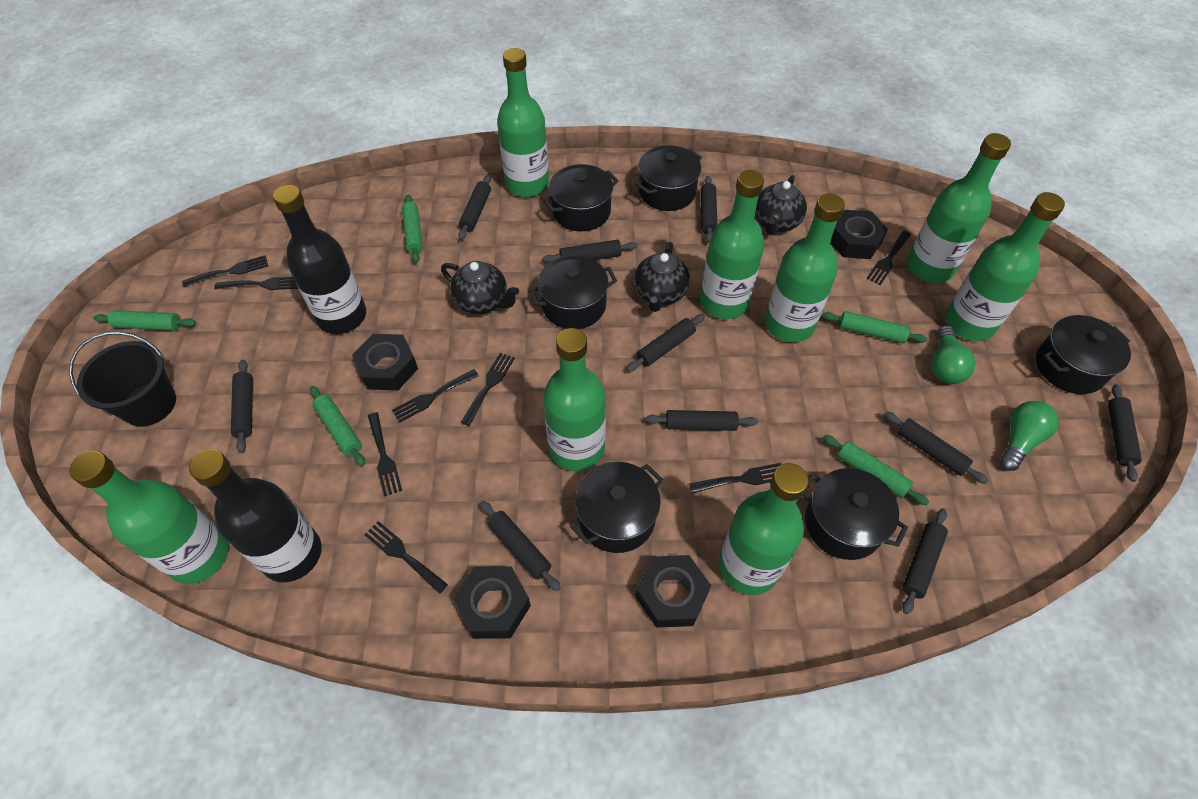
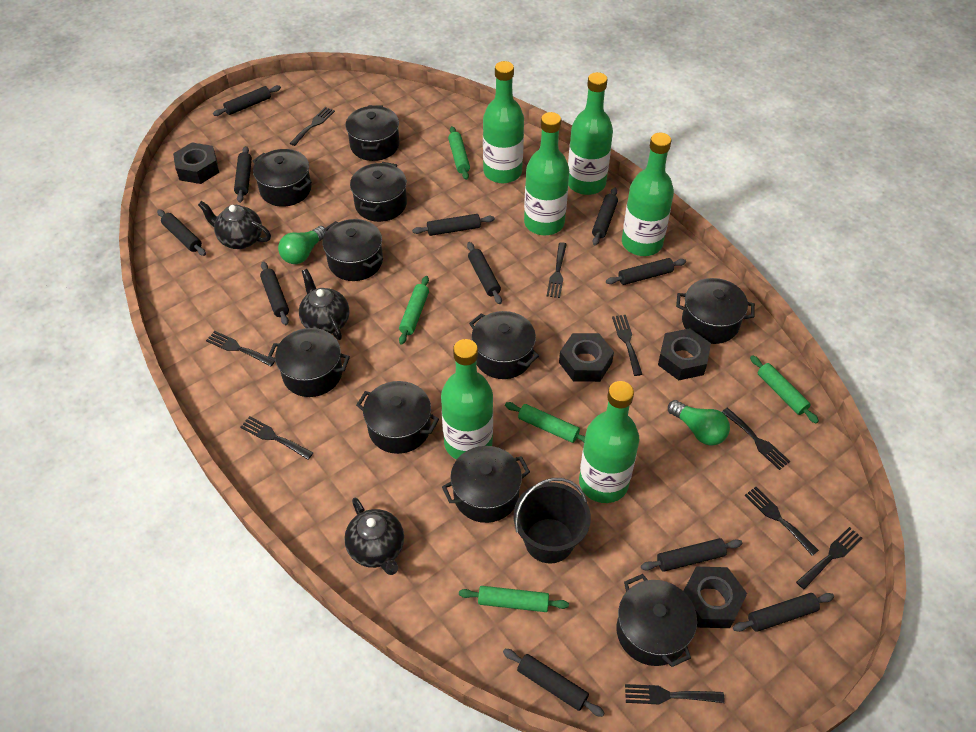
black bottle: 2 -> 0
black fork: 8 -> 9
black pot: 6 -> 10
black rolling pin: 10 -> 11
green bottle: 8 -> 6

